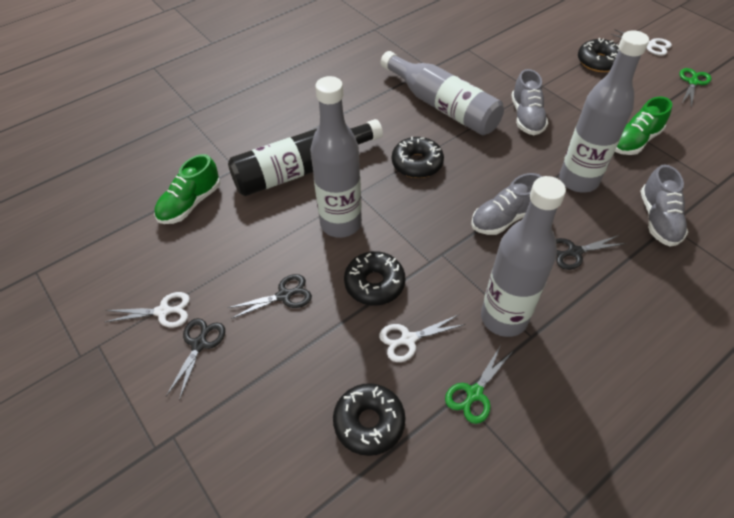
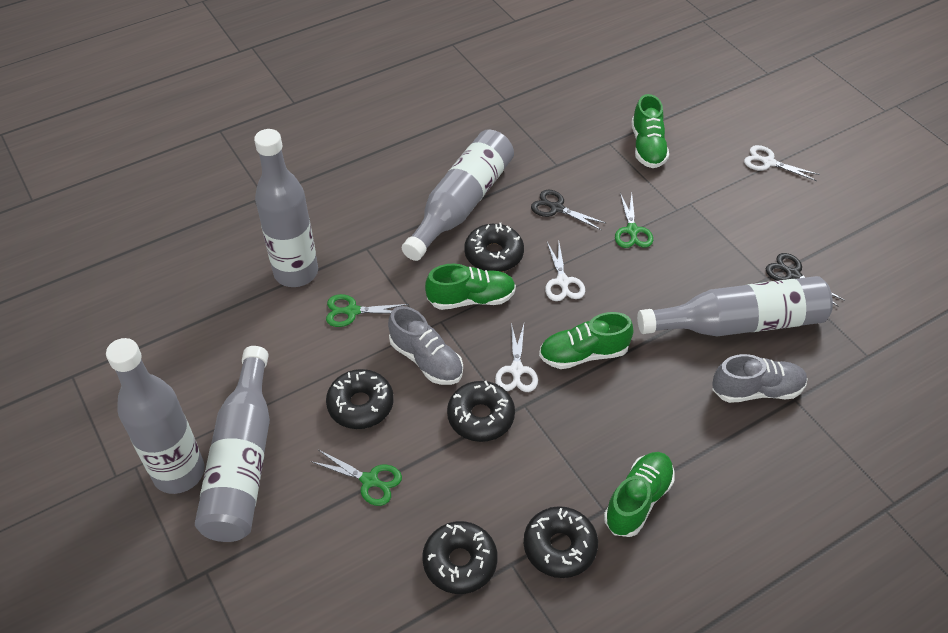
black bottle: 1 -> 0
black donut: 4 -> 5
black scissors: 3 -> 2
green scissors: 2 -> 3
green shoe: 2 -> 4
grey bottle: 4 -> 5
grey shoe: 3 -> 2

